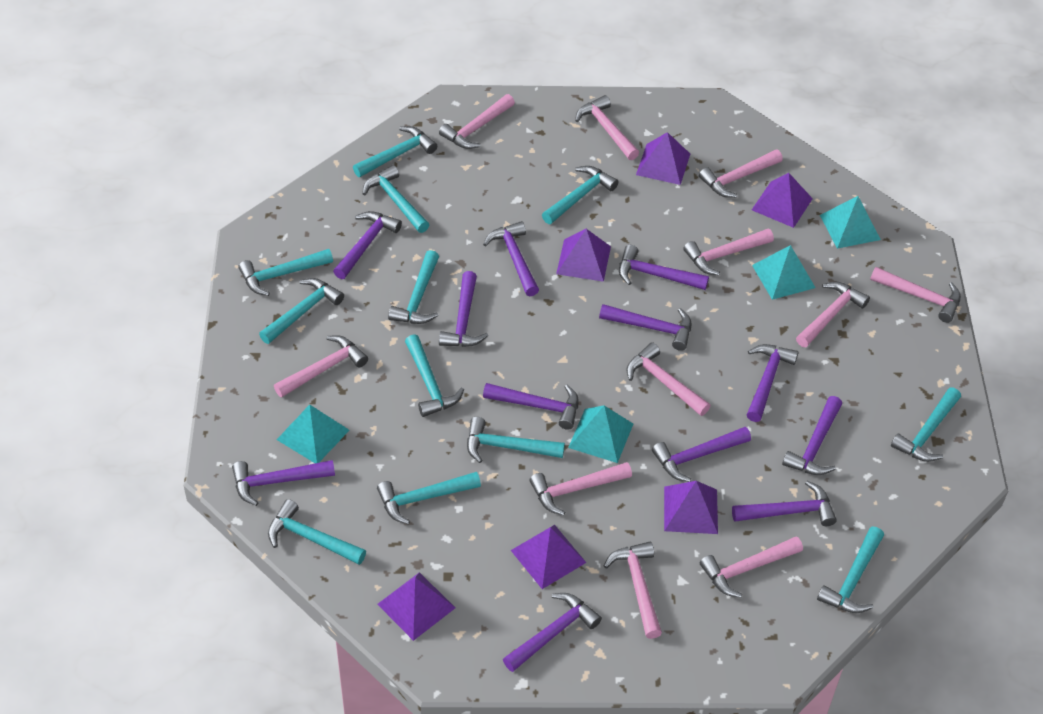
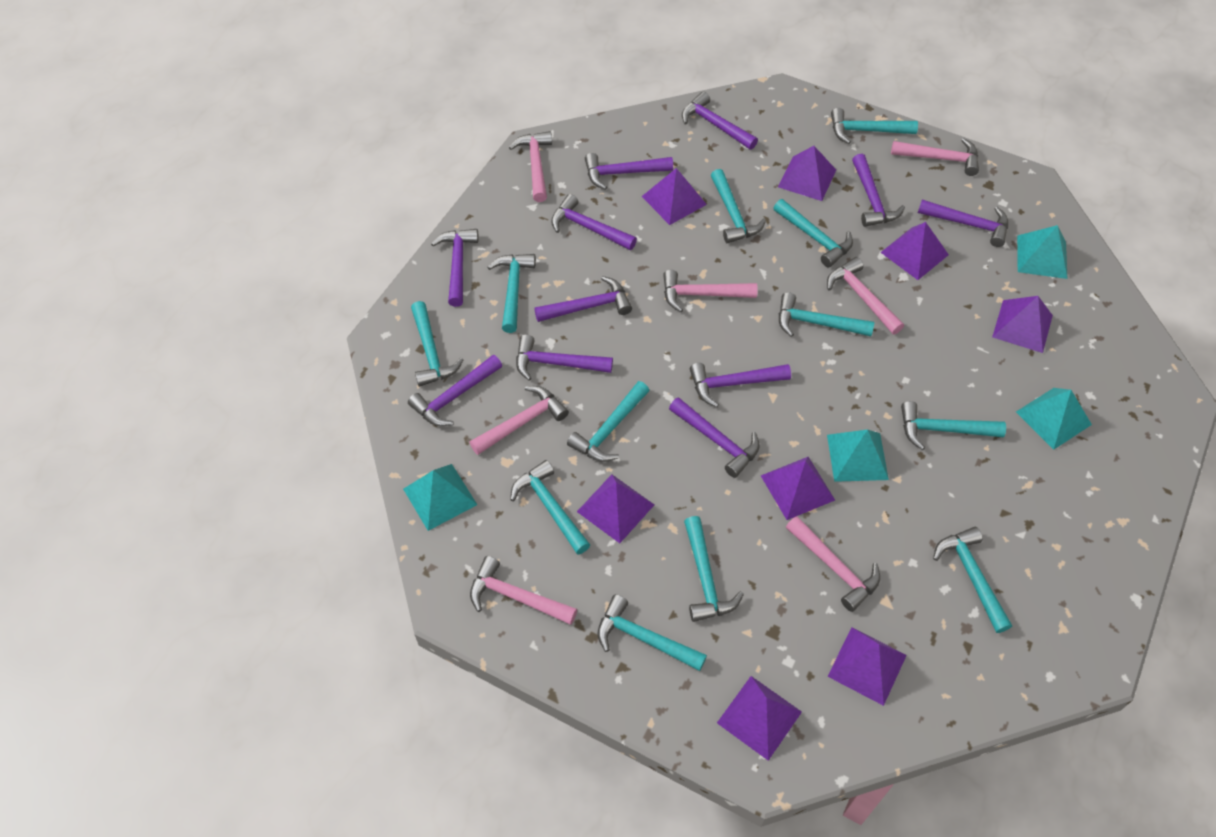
pink hammer: 11 -> 7
purple hammer: 12 -> 11
purple pyramid: 6 -> 8

